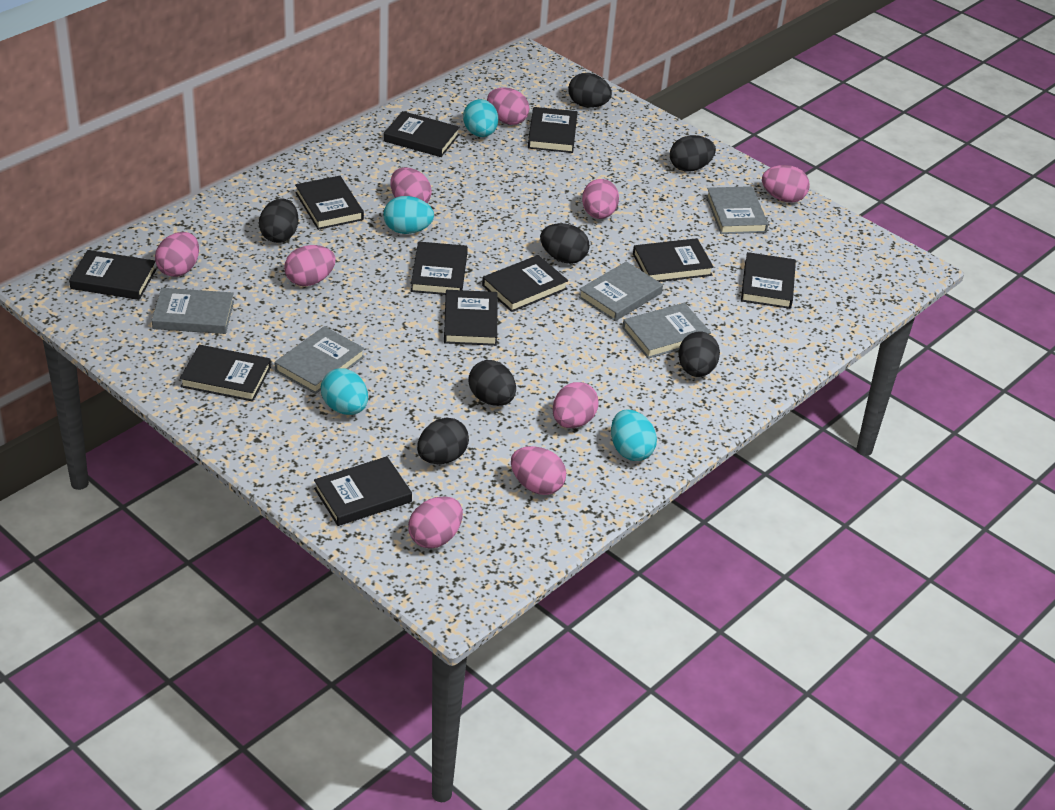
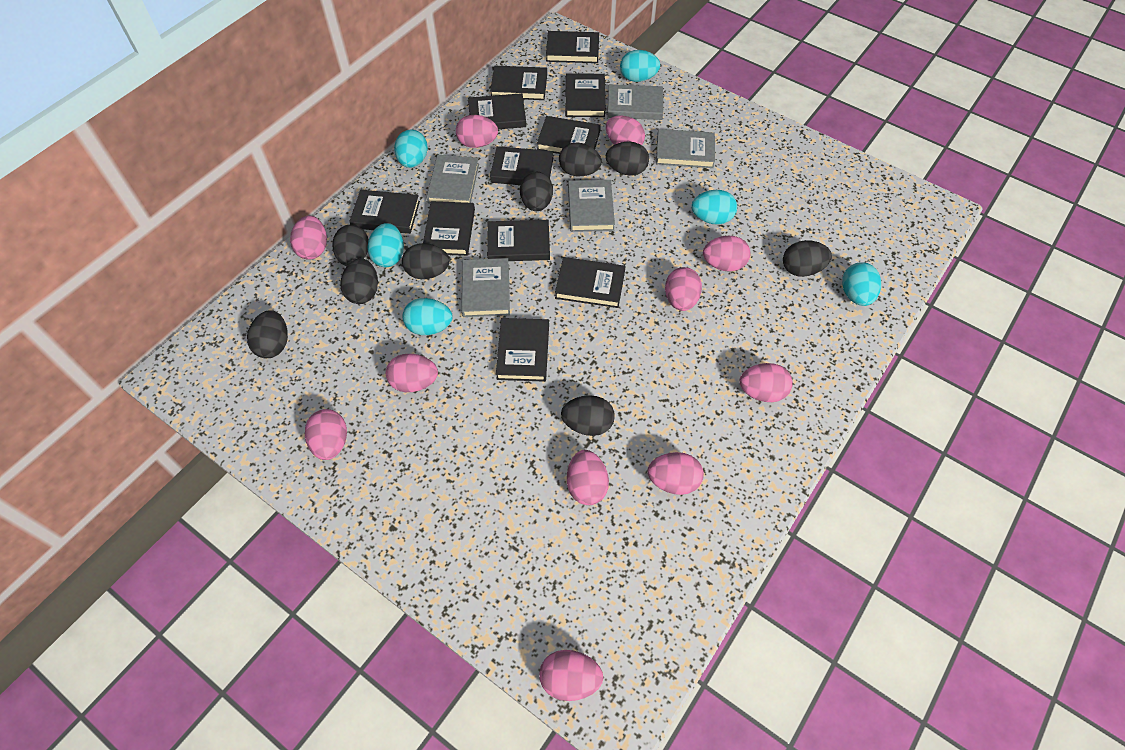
black egg: 7 -> 9
pink egg: 9 -> 11
turquoise egg: 4 -> 6

